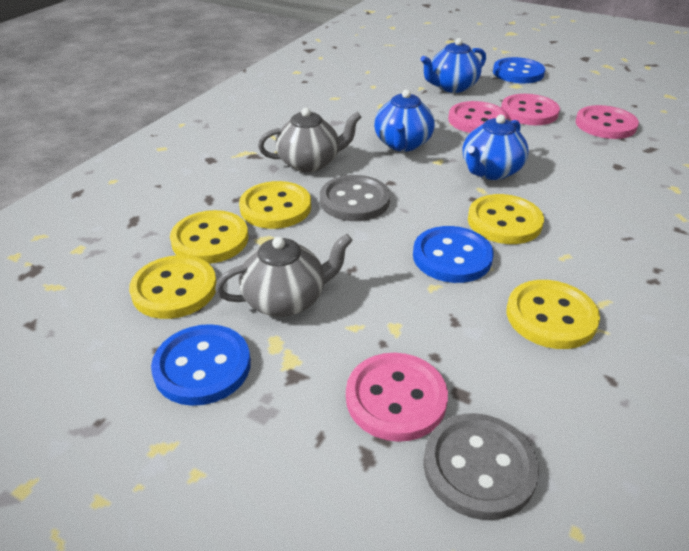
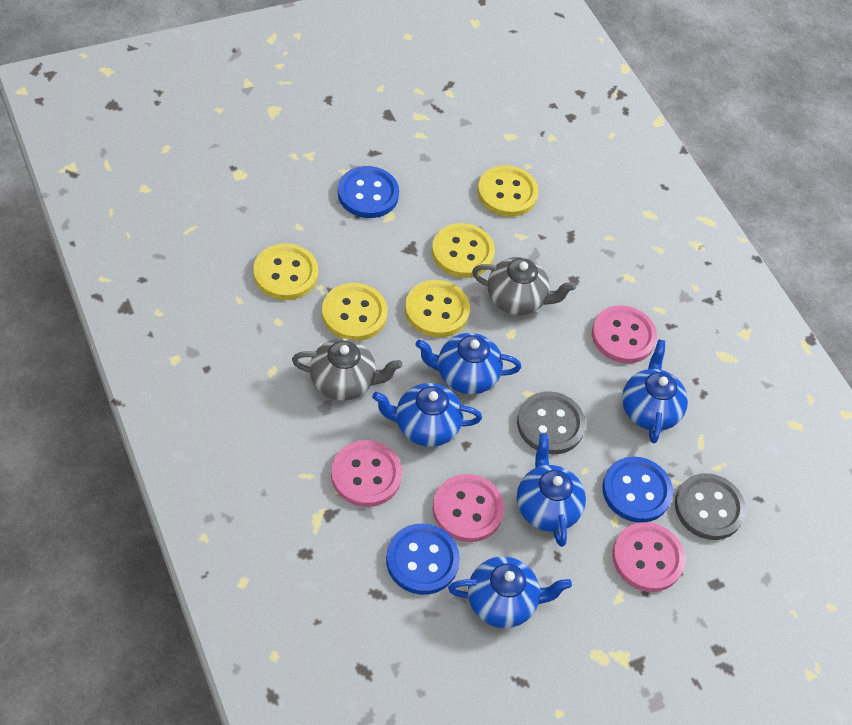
blue teapot: 3 -> 5

